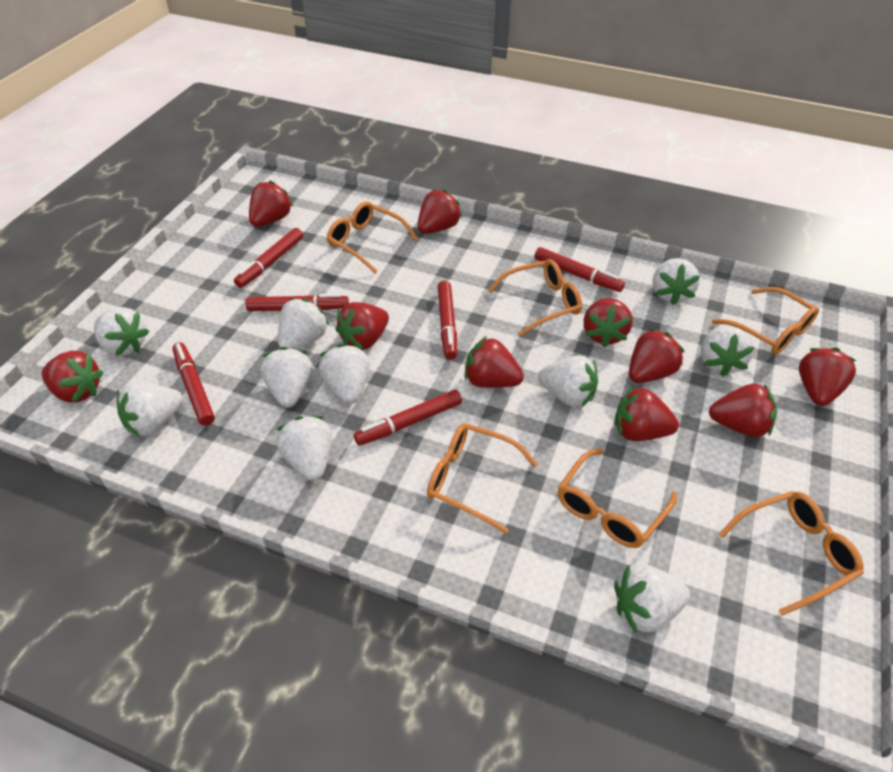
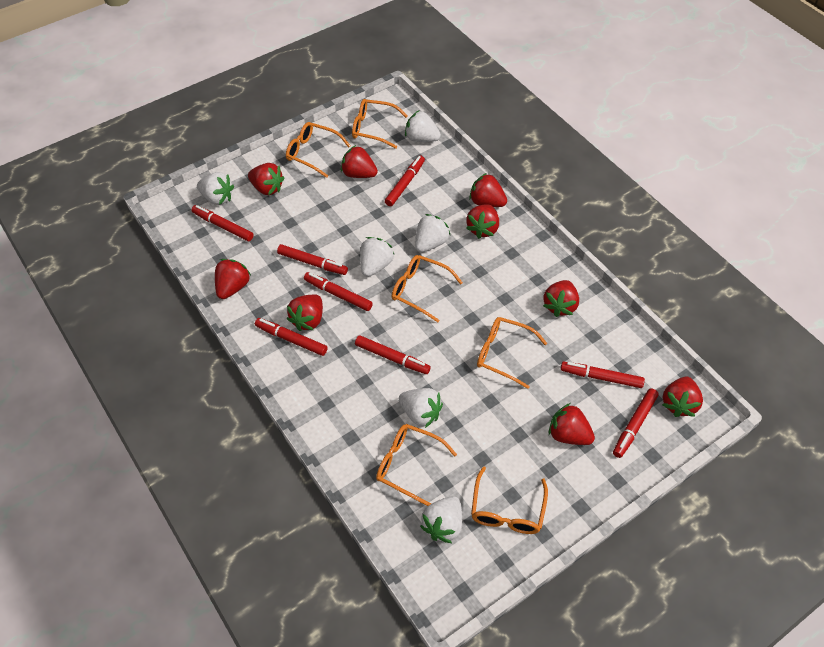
red marker: 6 -> 8
red strawberry: 10 -> 9
white strawberry: 10 -> 6

